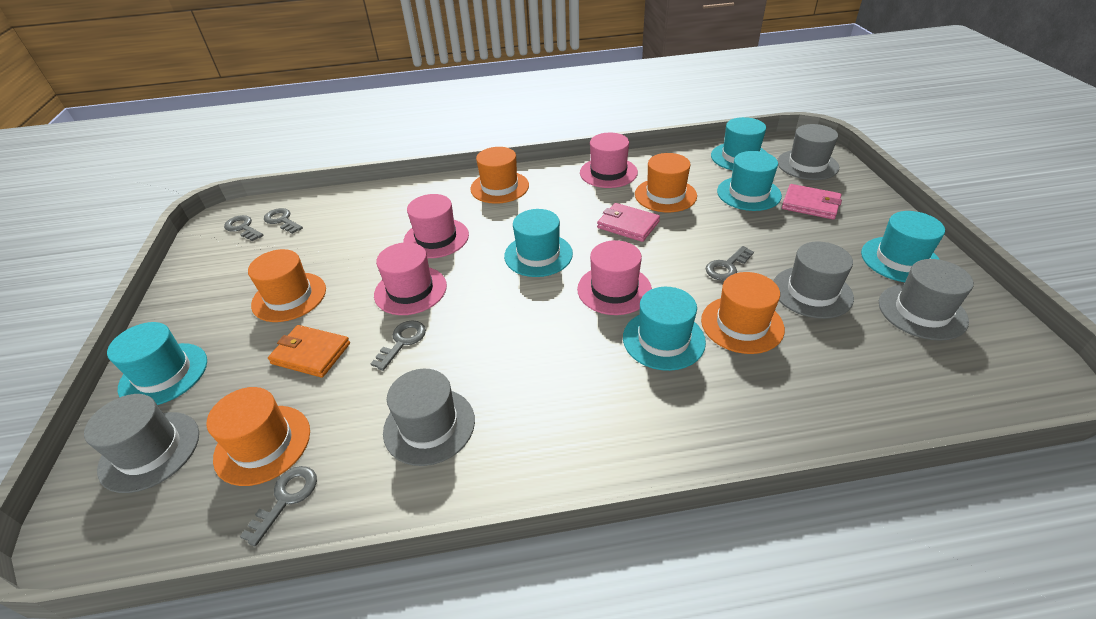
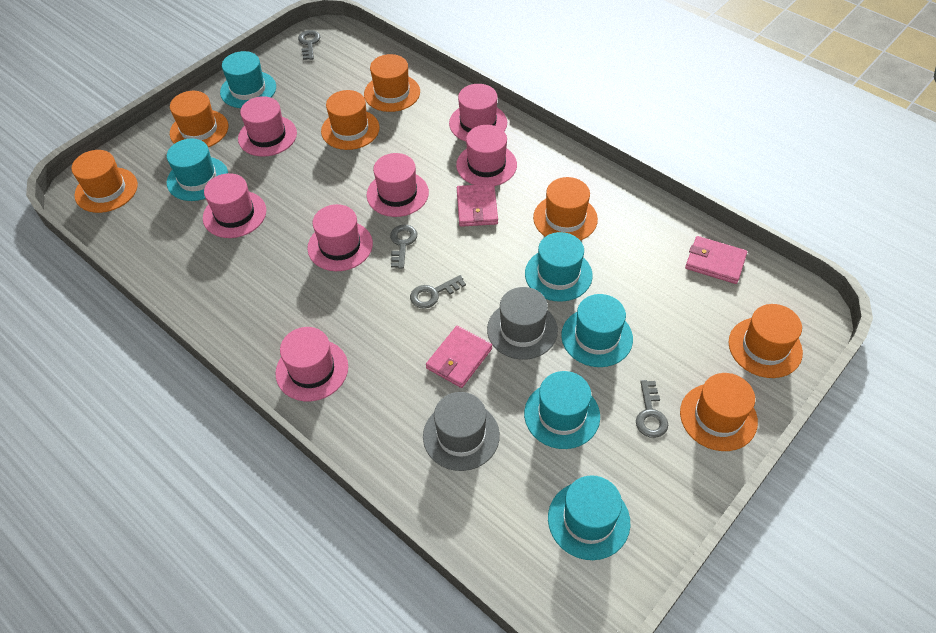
grey hat: 5 -> 2
grey key: 5 -> 4
orange hat: 5 -> 7
orange wallet: 1 -> 0
pink hat: 4 -> 7
pink wallet: 2 -> 3

